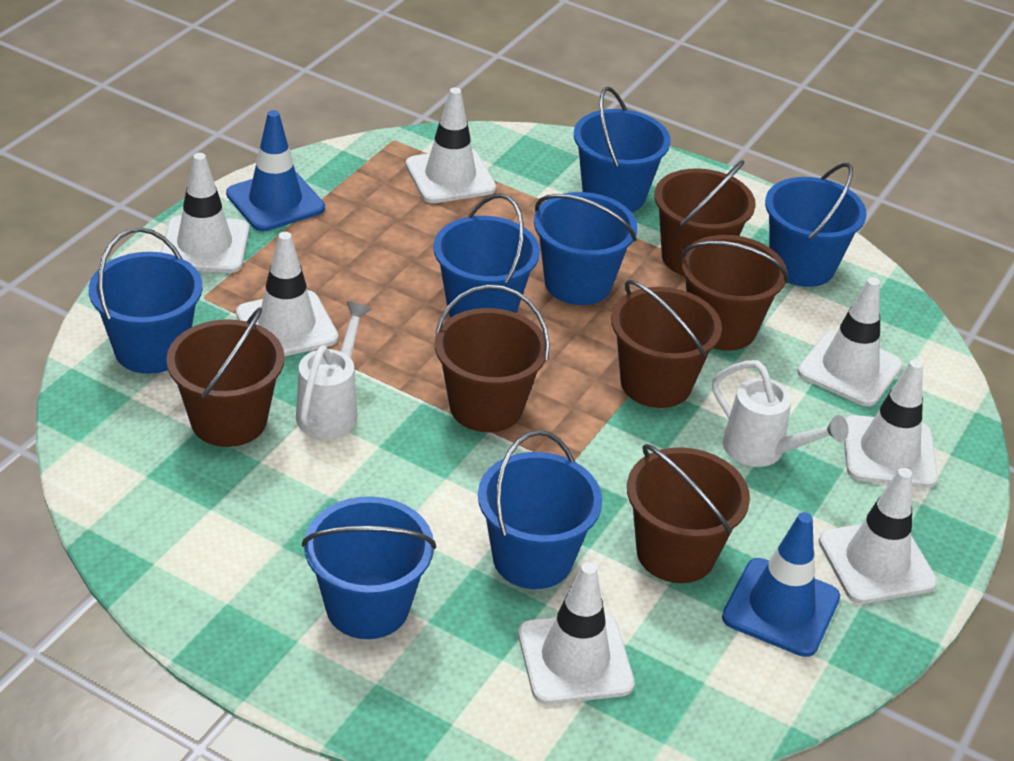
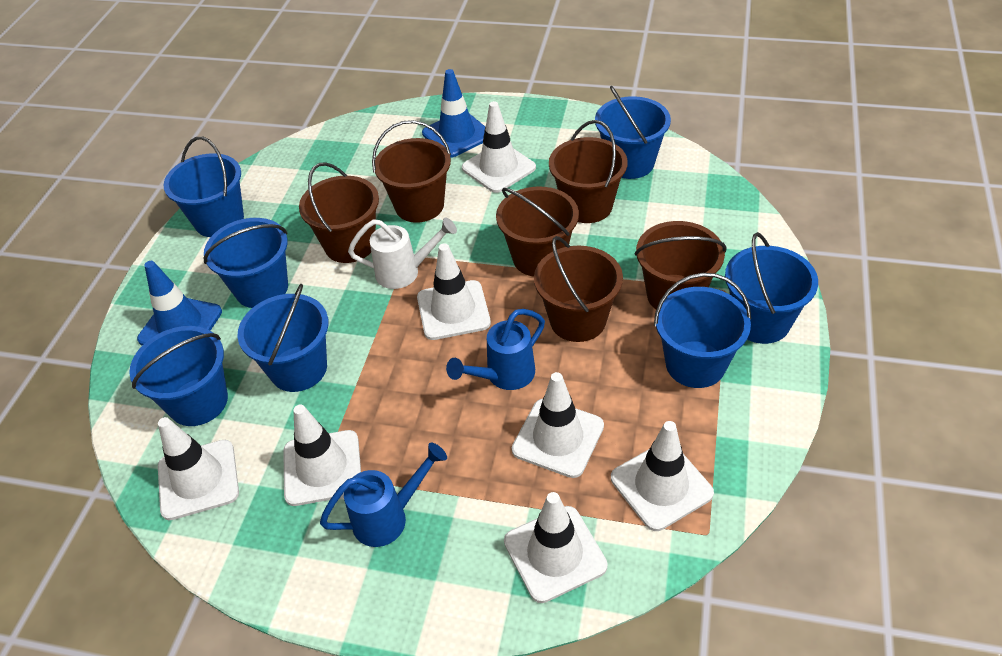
blue watering can: 0 -> 2
white watering can: 2 -> 1

